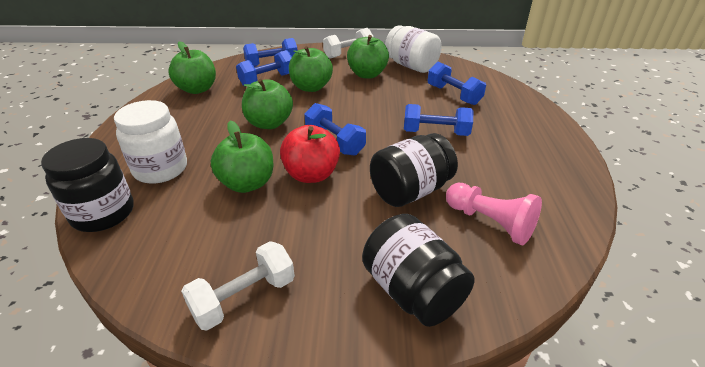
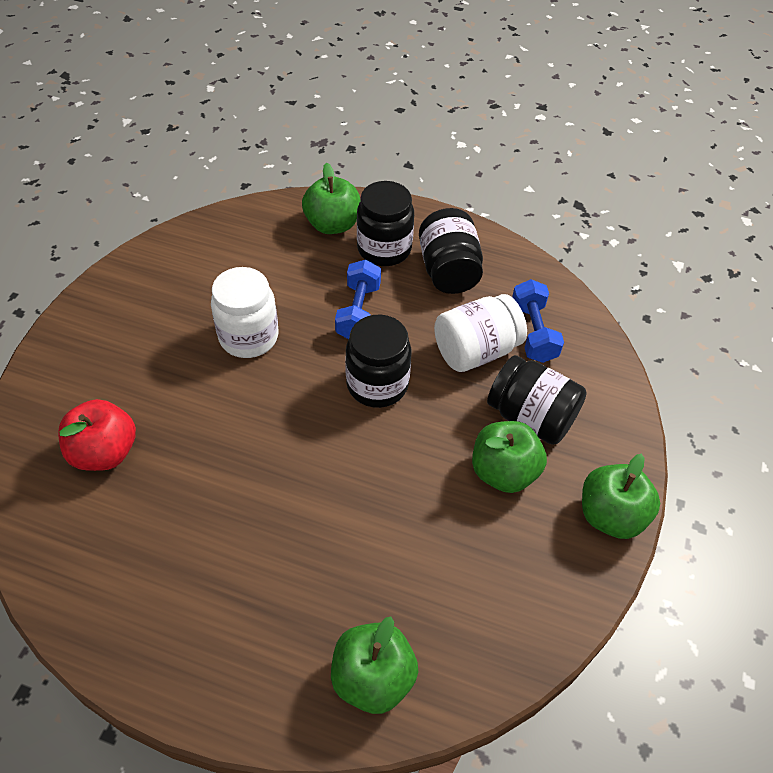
black jar: 3 -> 4
blue dumbbell: 5 -> 2
green apple: 5 -> 4
pink pawn: 1 -> 0
white dumbbell: 2 -> 0

